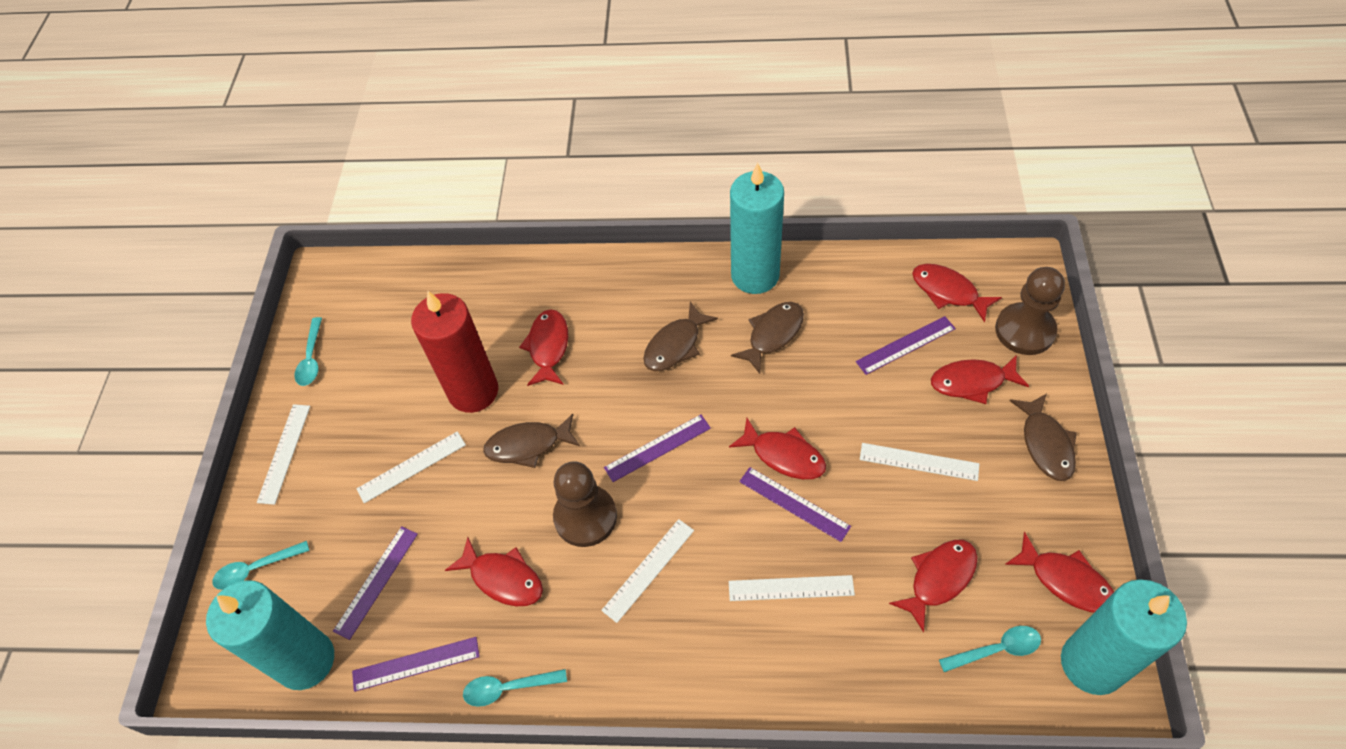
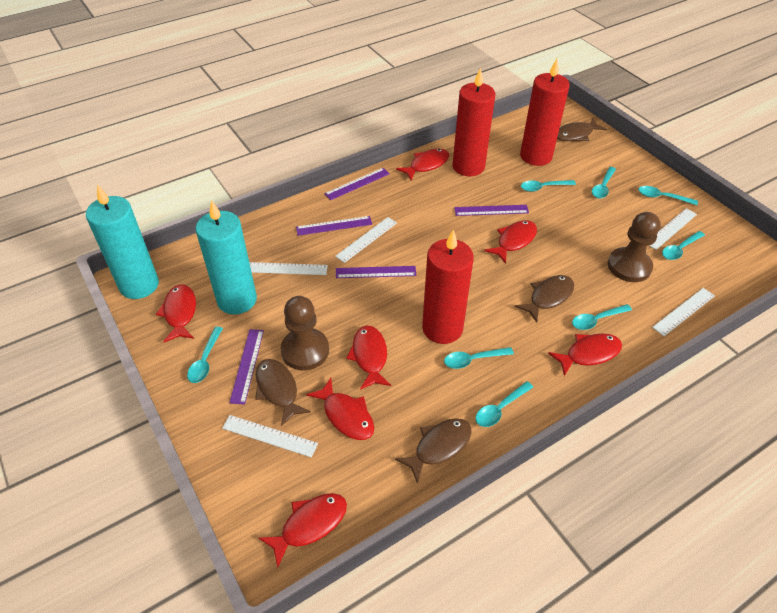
red candle: 1 -> 3
turquoise candle: 3 -> 2
turquoise spoon: 4 -> 8

